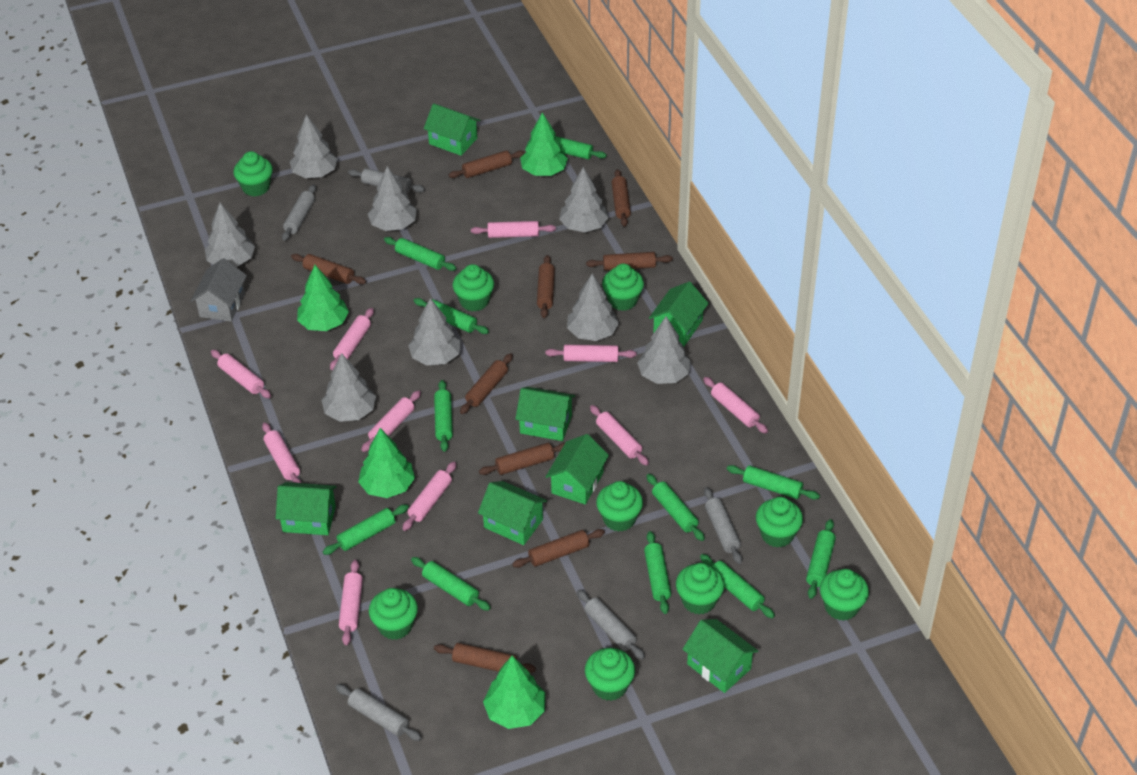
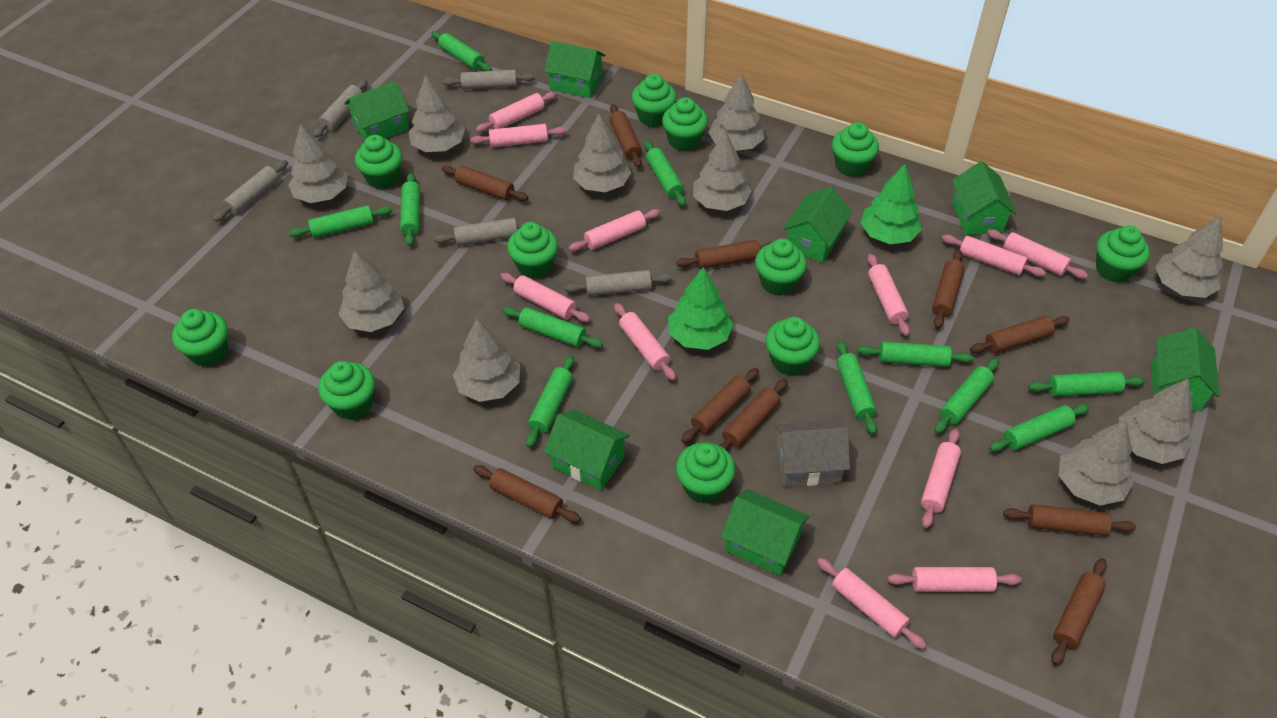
brown rolling pin: 9 -> 10
green cupcake: 9 -> 11
green tree: 4 -> 2
grey tree: 8 -> 10
pink rolling pin: 10 -> 11

